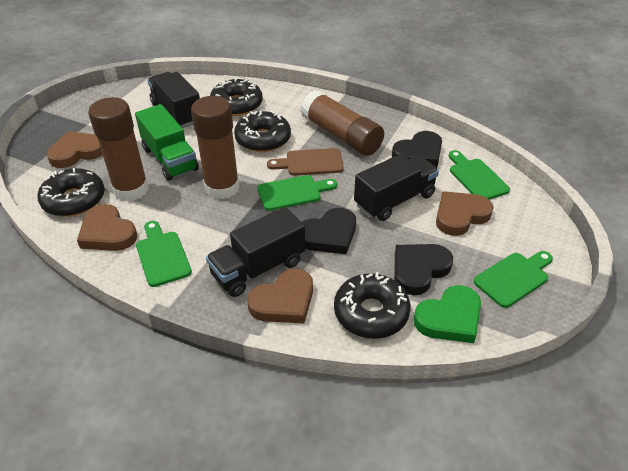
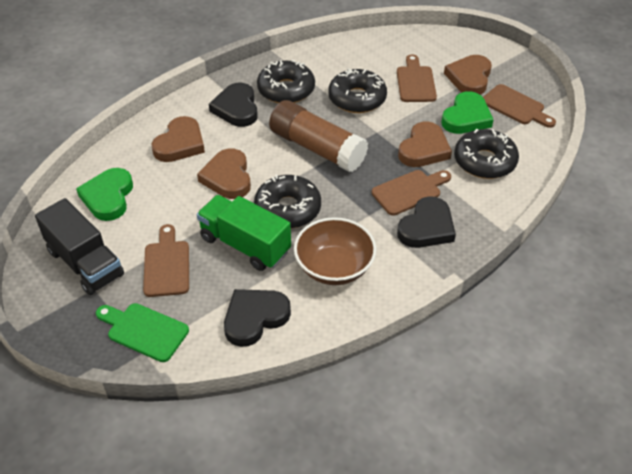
black truck: 3 -> 1
brown bowl: 0 -> 1
brown cutting board: 1 -> 4
brown glue stick: 3 -> 1
green cutting board: 4 -> 1
green heart: 1 -> 2

